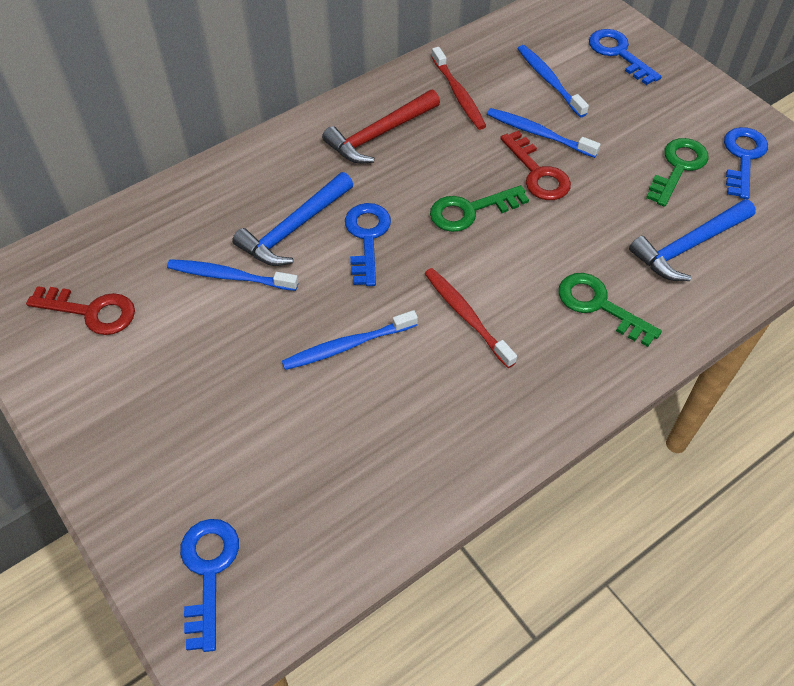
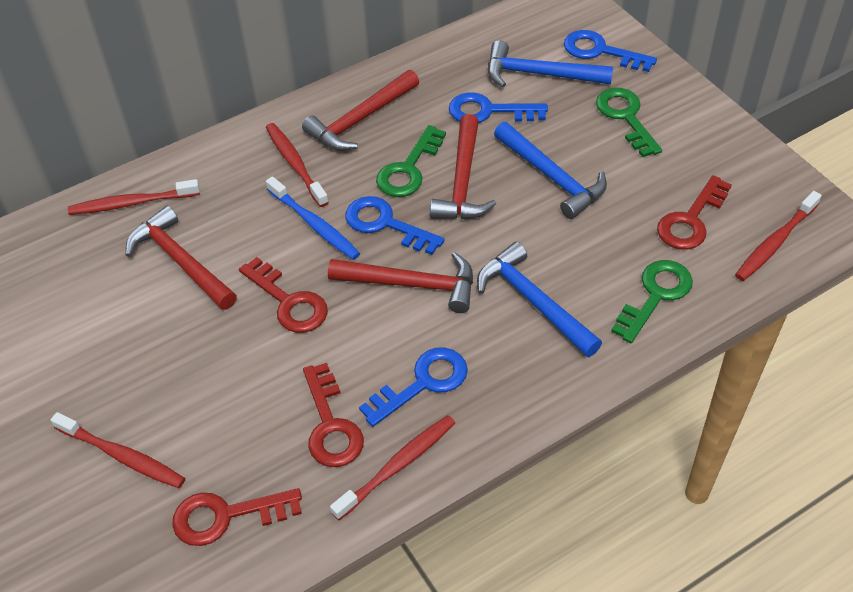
blue hammer: 2 -> 3
blue toothbrush: 4 -> 1
red hammer: 1 -> 4
red key: 2 -> 4
red toothbrush: 2 -> 5

